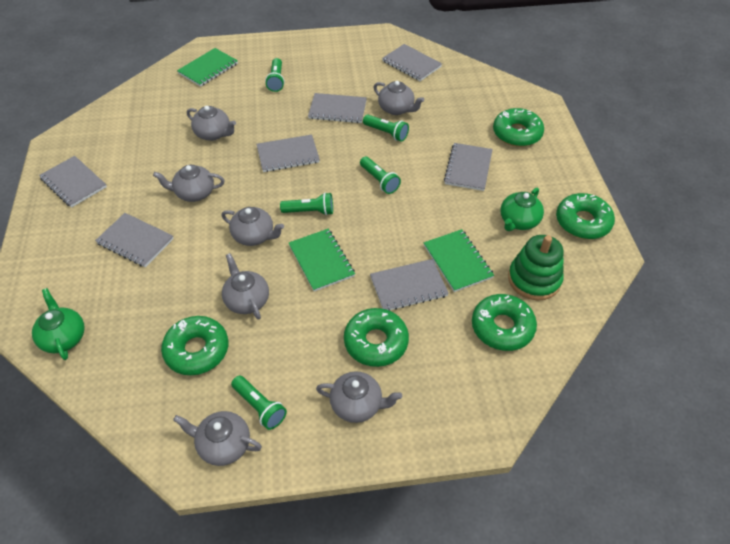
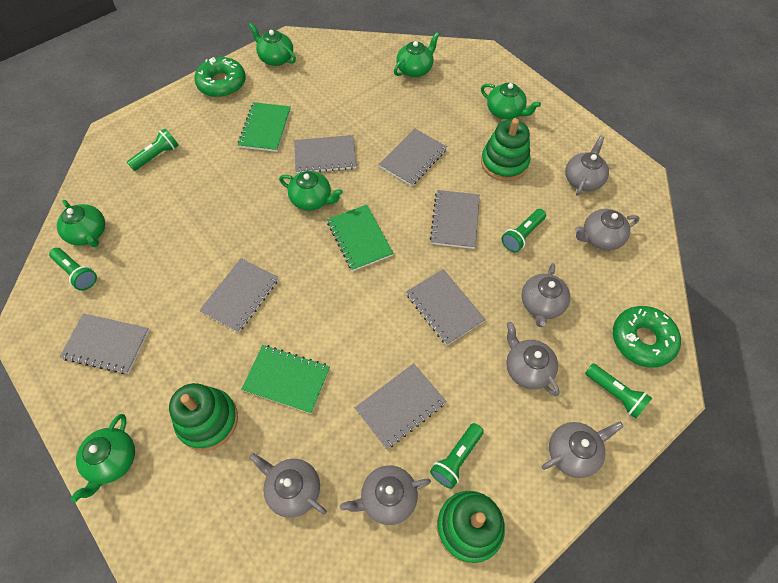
green donut: 5 -> 2
green stacking toy: 1 -> 3
green teapot: 2 -> 6

